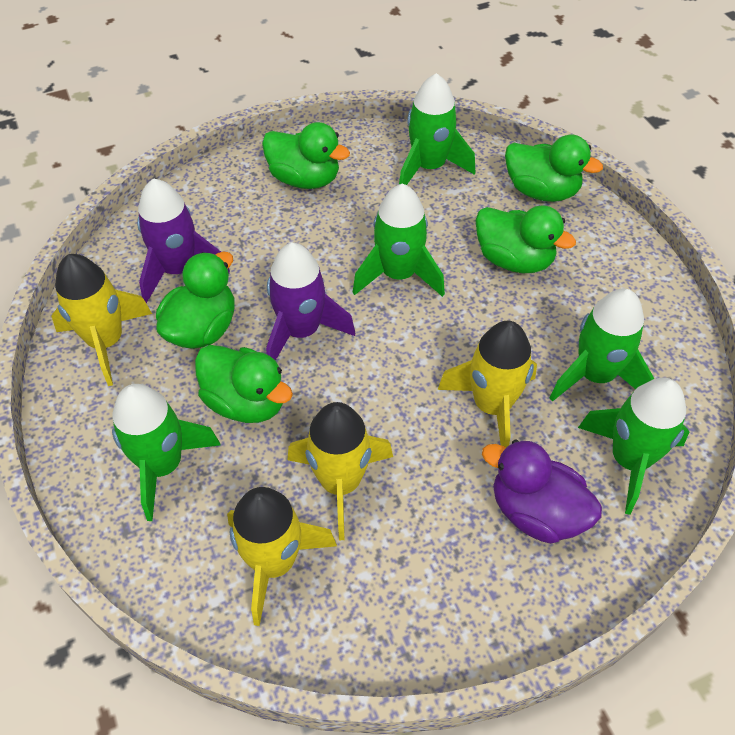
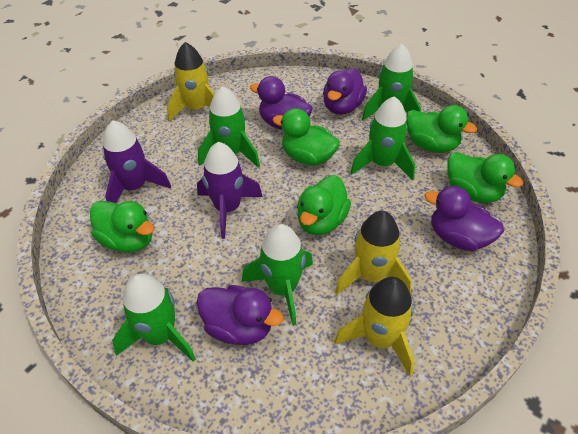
purple duck: 1 -> 4
yellow rocket: 4 -> 3

